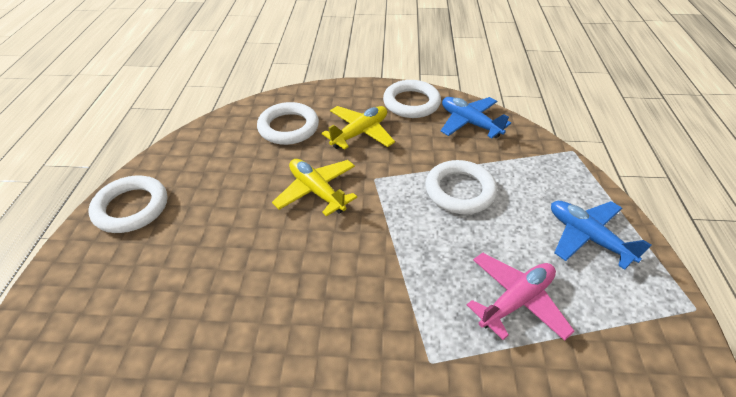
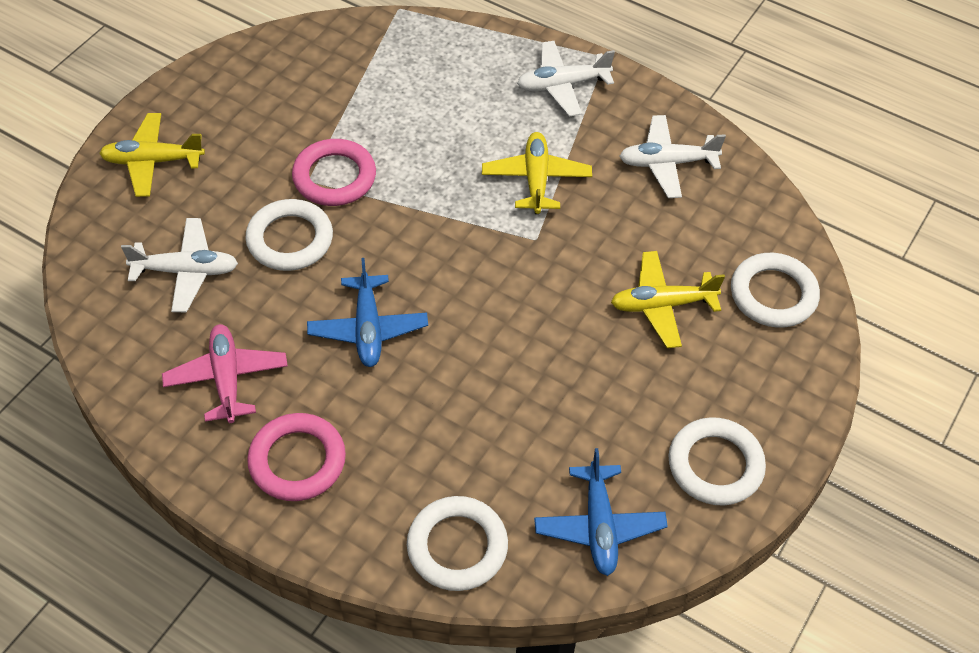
pink ring: 0 -> 2
white plane: 0 -> 3
yellow plane: 2 -> 3

